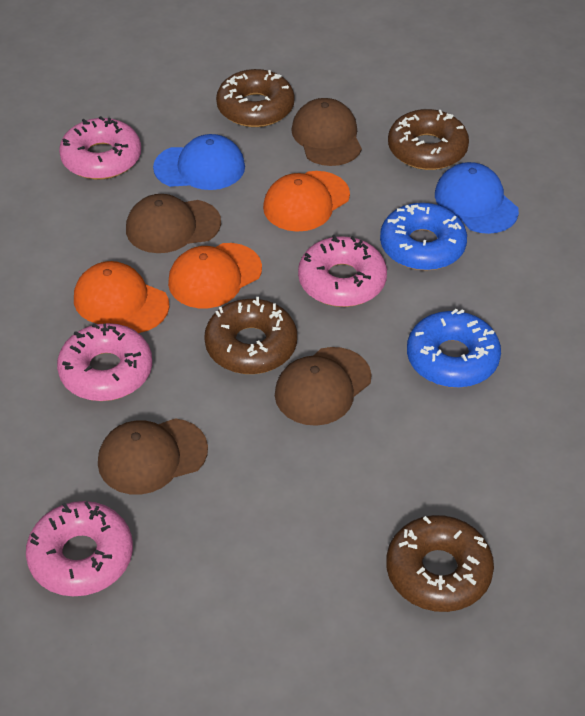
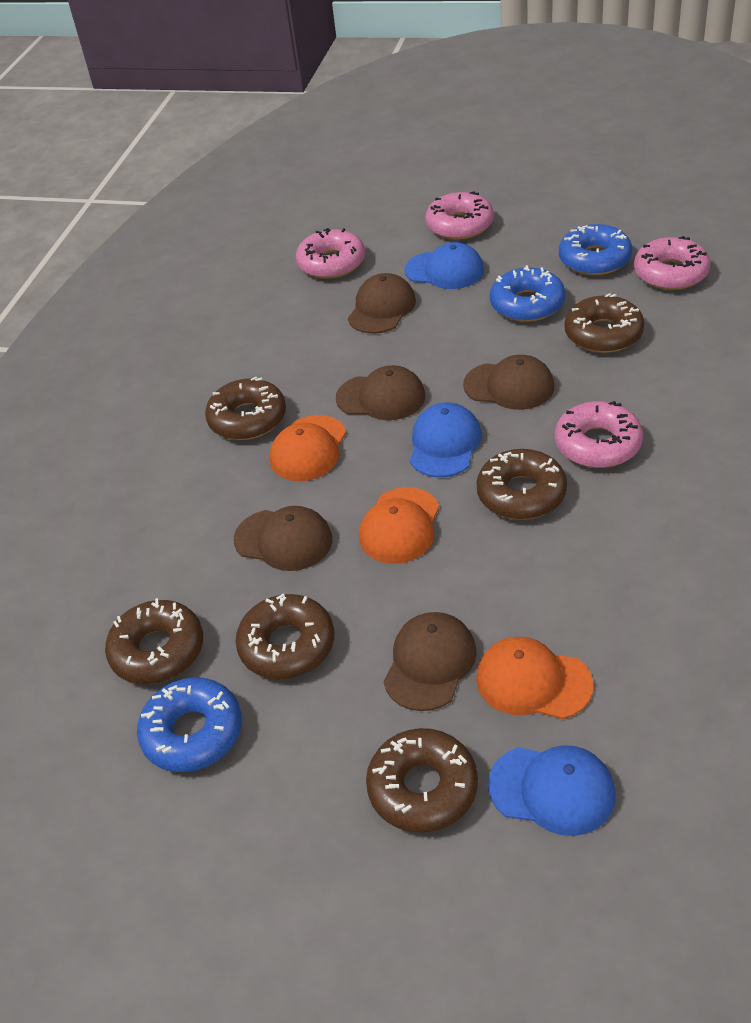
blue cap: 2 -> 3
blue donut: 2 -> 3
brown cap: 4 -> 5
brown donut: 4 -> 6

